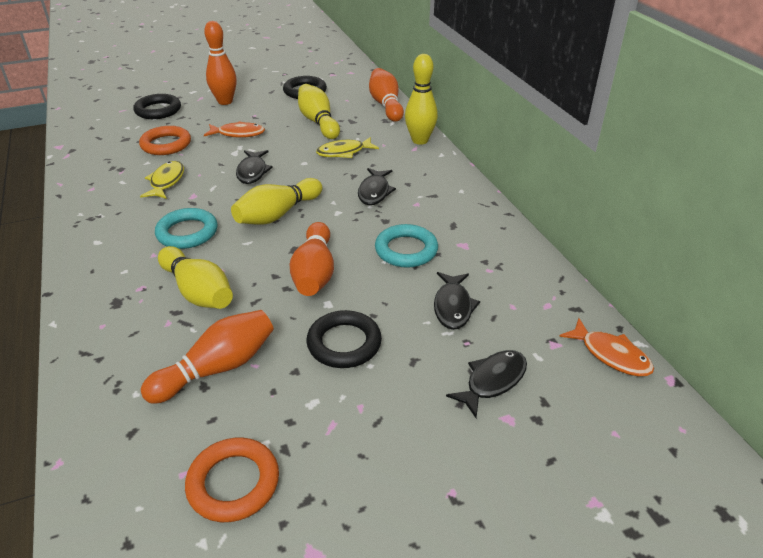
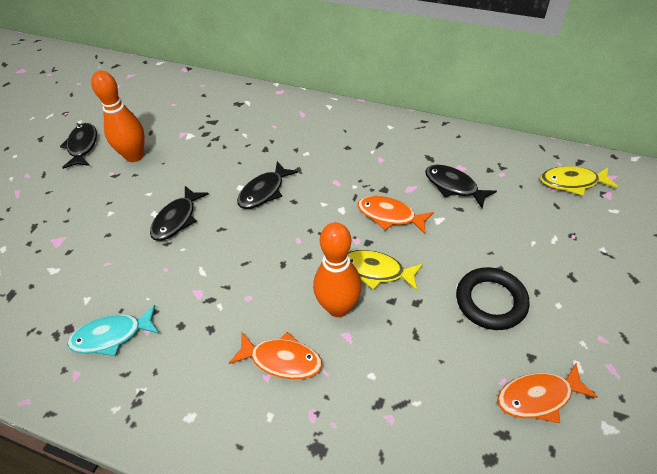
black ring: 3 -> 1
orange bowling pin: 4 -> 2
orange fish: 2 -> 3
orange ring: 2 -> 0
turquoise fish: 0 -> 1
turquoise ring: 2 -> 0
yellow bowling pin: 4 -> 0

